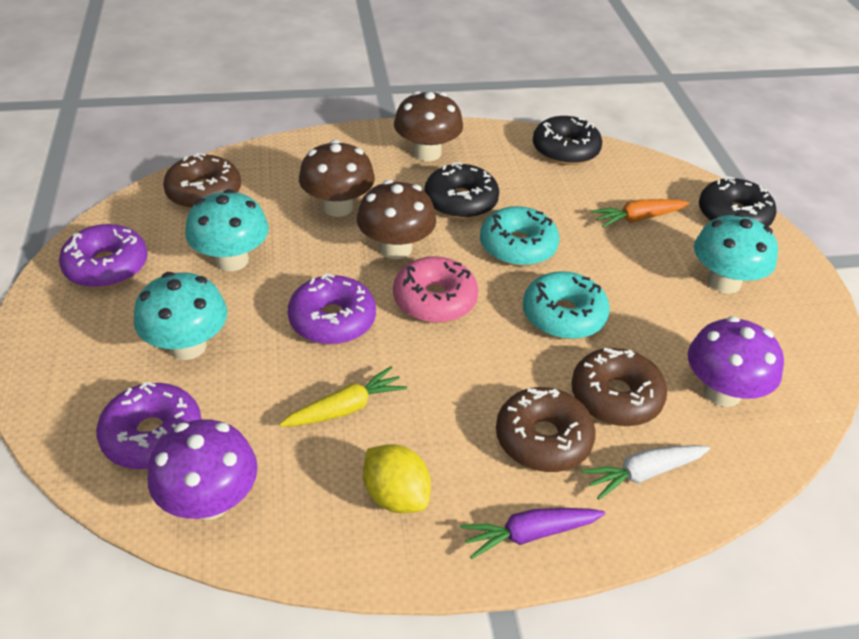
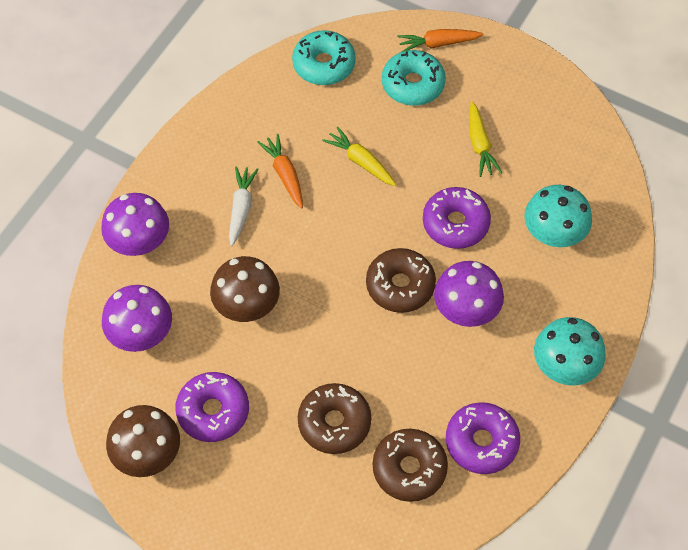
black donut: 3 -> 0
brown mushroom: 3 -> 2
orange carrot: 1 -> 2
pink donut: 1 -> 0
purple carrot: 1 -> 0
purple mushroom: 2 -> 3
turquoise mushroom: 3 -> 2
yellow carrot: 1 -> 2
yellow lemon: 1 -> 0

